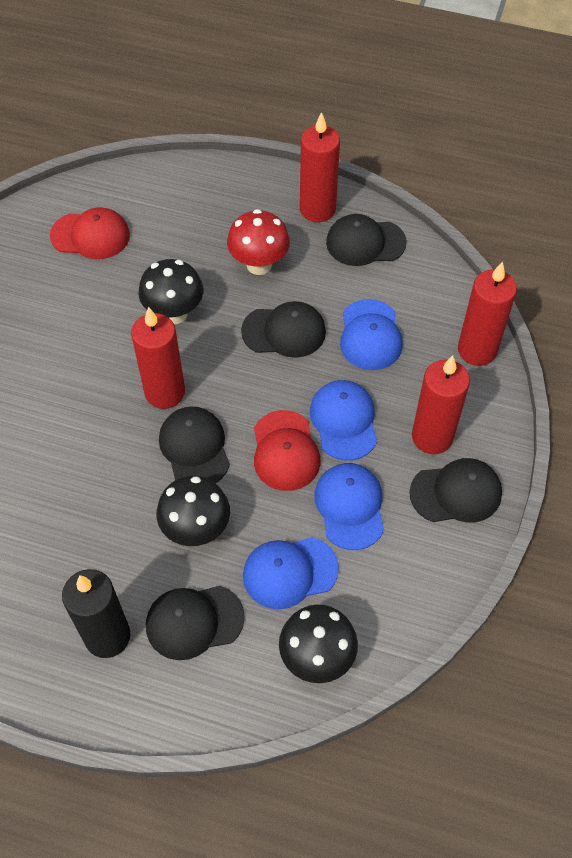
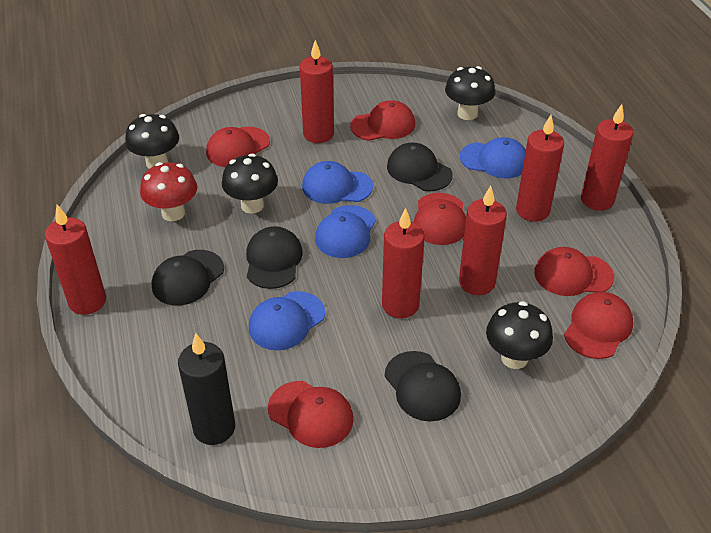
black cap: 5 -> 4
black mushroom: 3 -> 4
red candle: 4 -> 6
red cap: 2 -> 6

